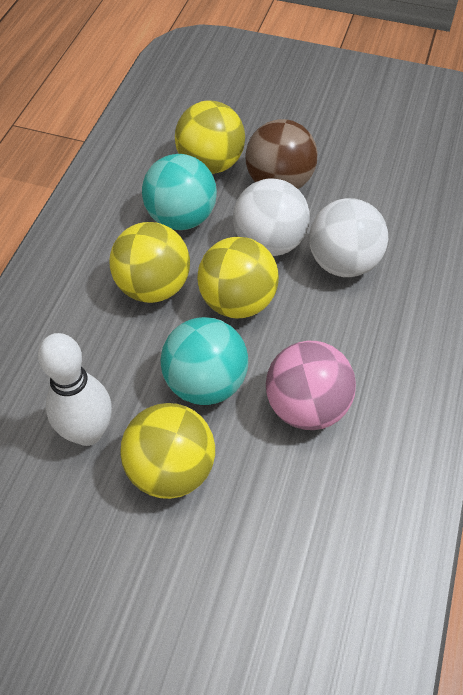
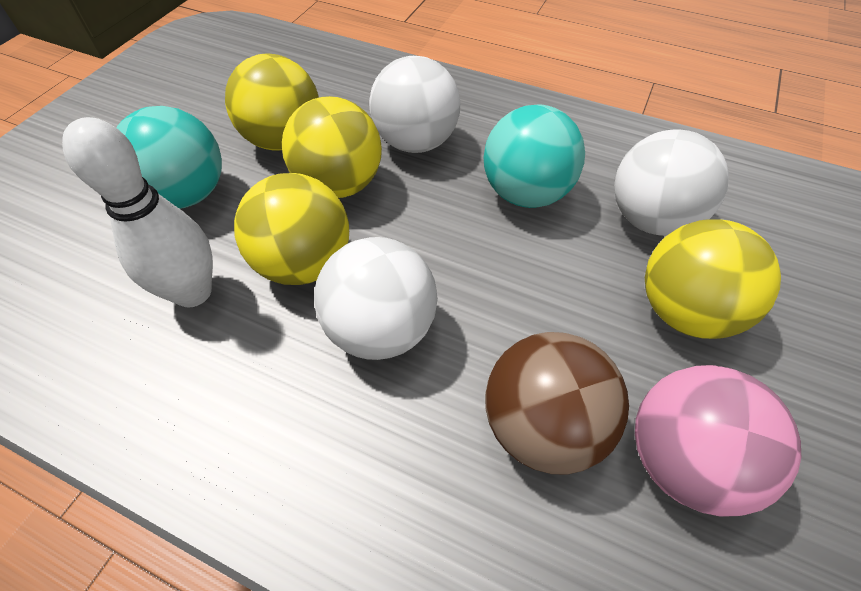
white ball: 2 -> 3

